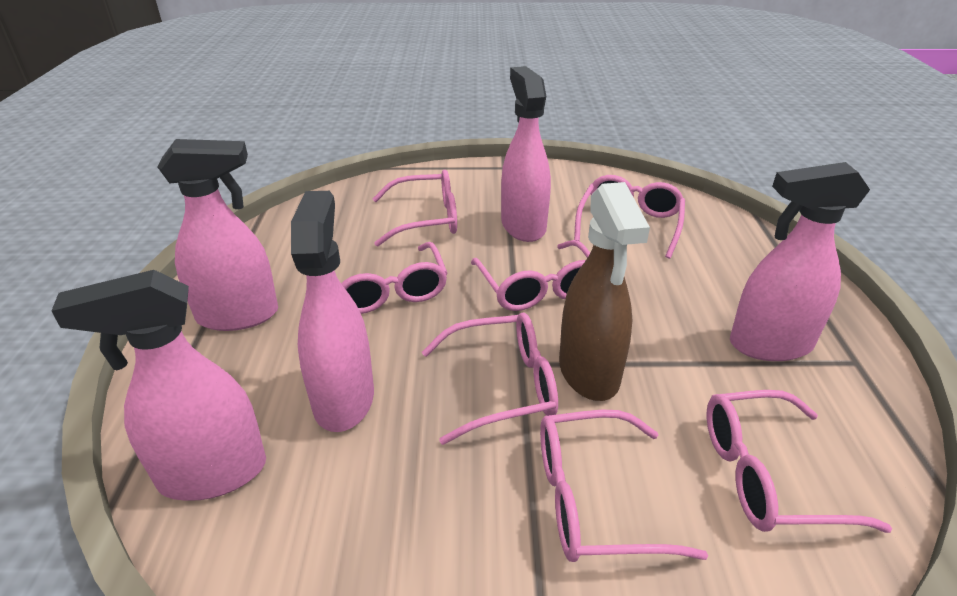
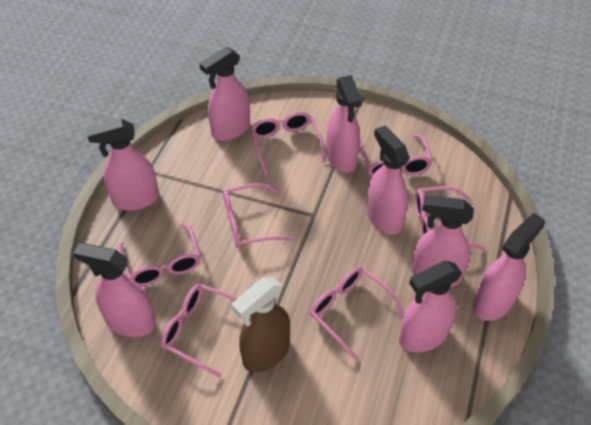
pink spray bottle: 5 -> 8

